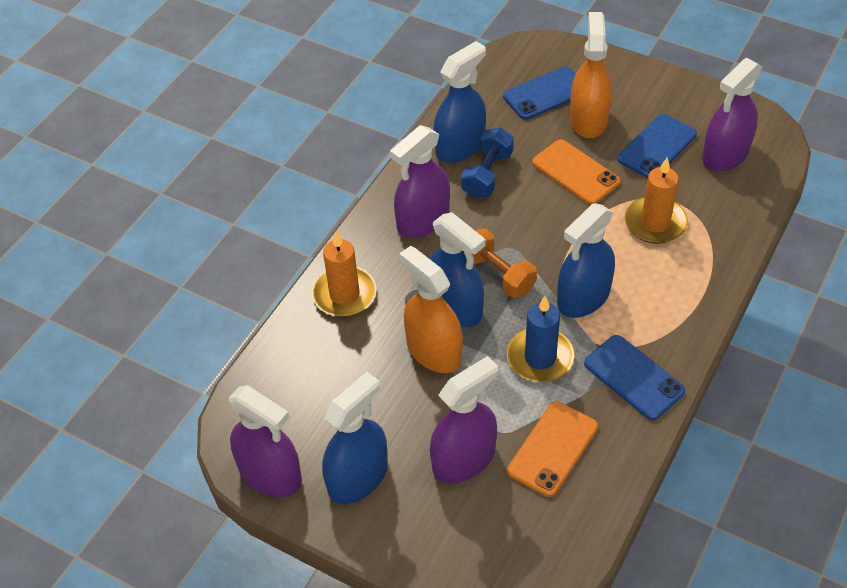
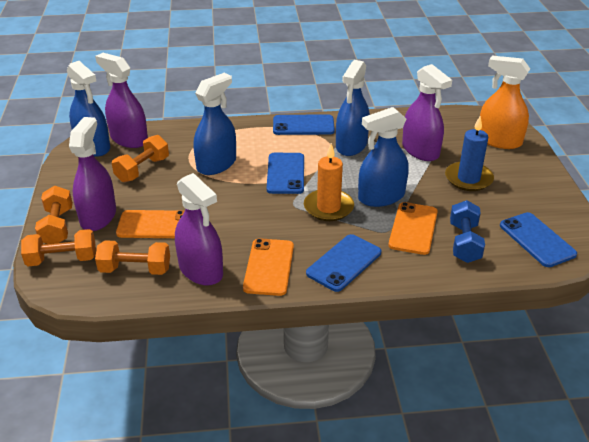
blue phone: 3 -> 4
orange candle: 2 -> 1
orange dumbbell: 1 -> 4
orange phone: 2 -> 3
orange spray bottle: 2 -> 1

